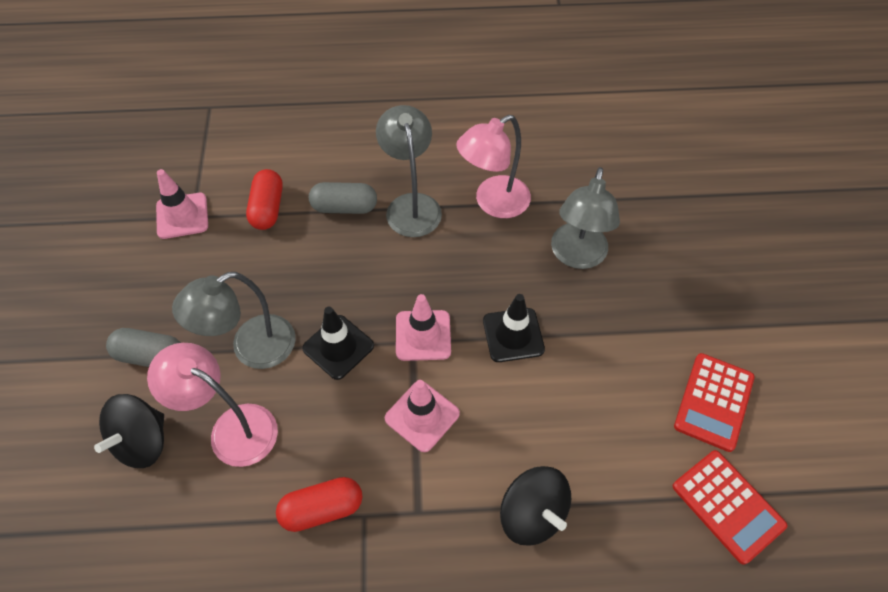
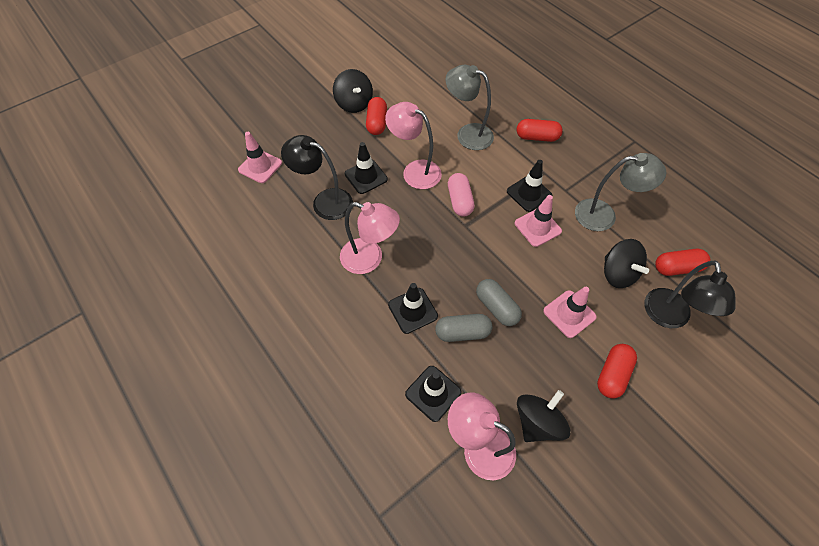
black lamp: 0 -> 2
black spinning top: 2 -> 3
black traffic cone: 2 -> 4
grey lamp: 3 -> 2
pink capsule: 0 -> 1
pink lamp: 2 -> 3
red calculator: 2 -> 0
red capsule: 2 -> 4

